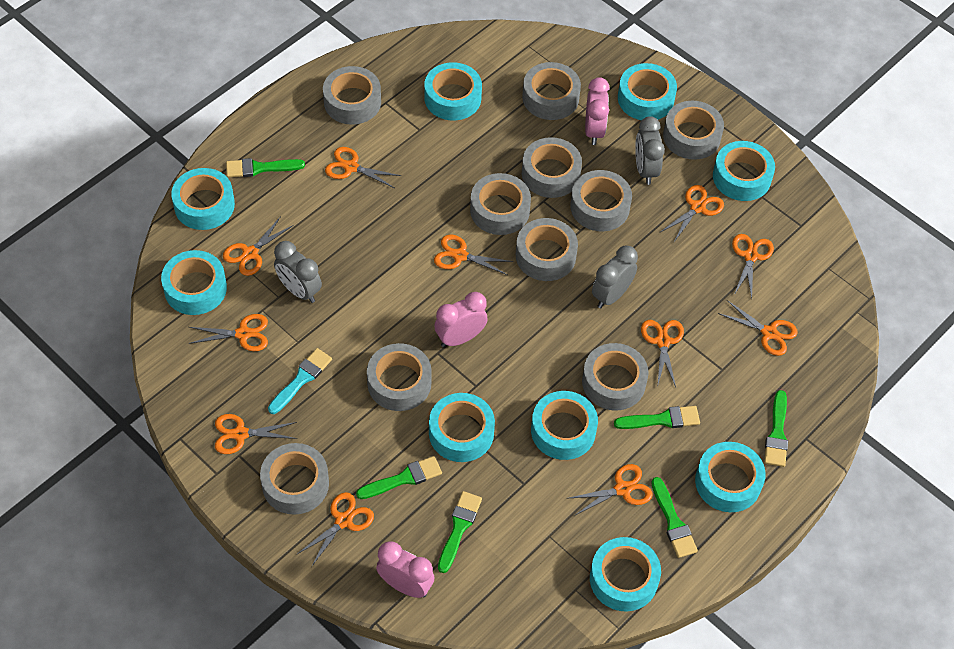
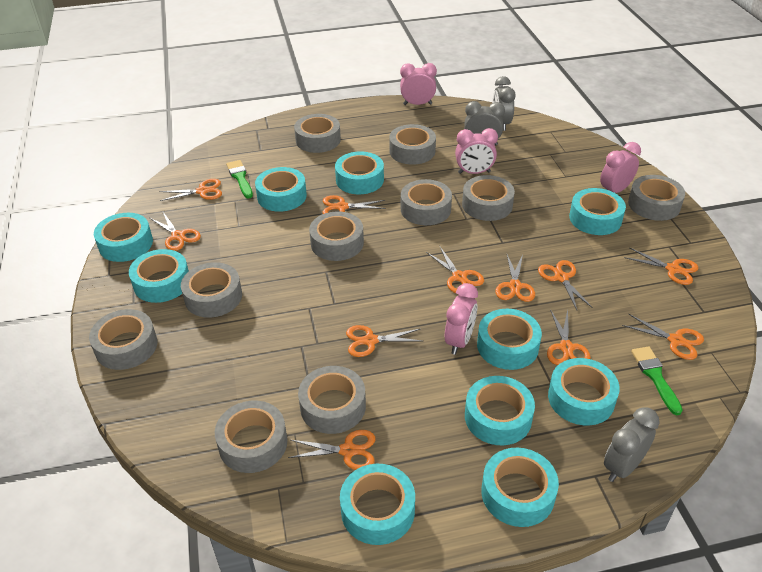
green brush: 6 -> 2
pink clock: 3 -> 4
turquoise brush: 1 -> 0
turquoise tape: 9 -> 10

